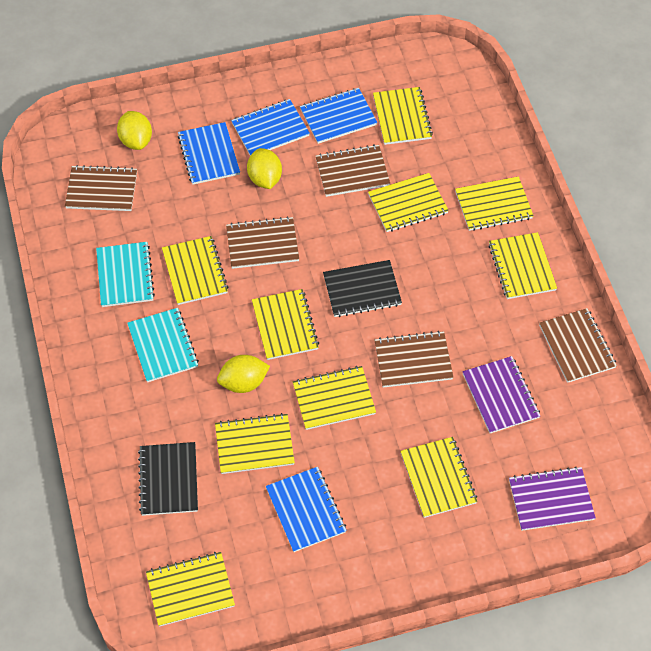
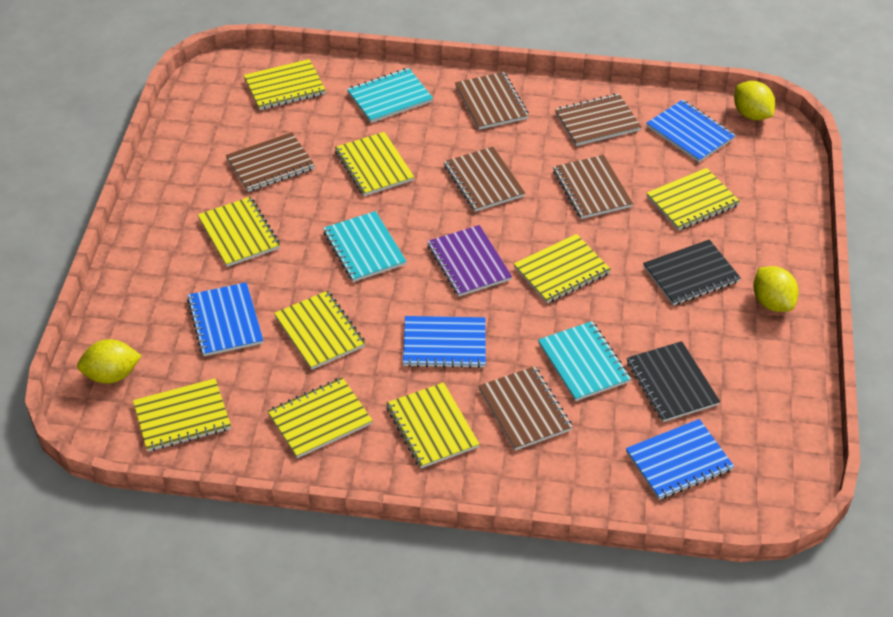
brown notebook: 5 -> 6
purple notebook: 2 -> 1
turquoise notebook: 2 -> 3
yellow notebook: 10 -> 9

